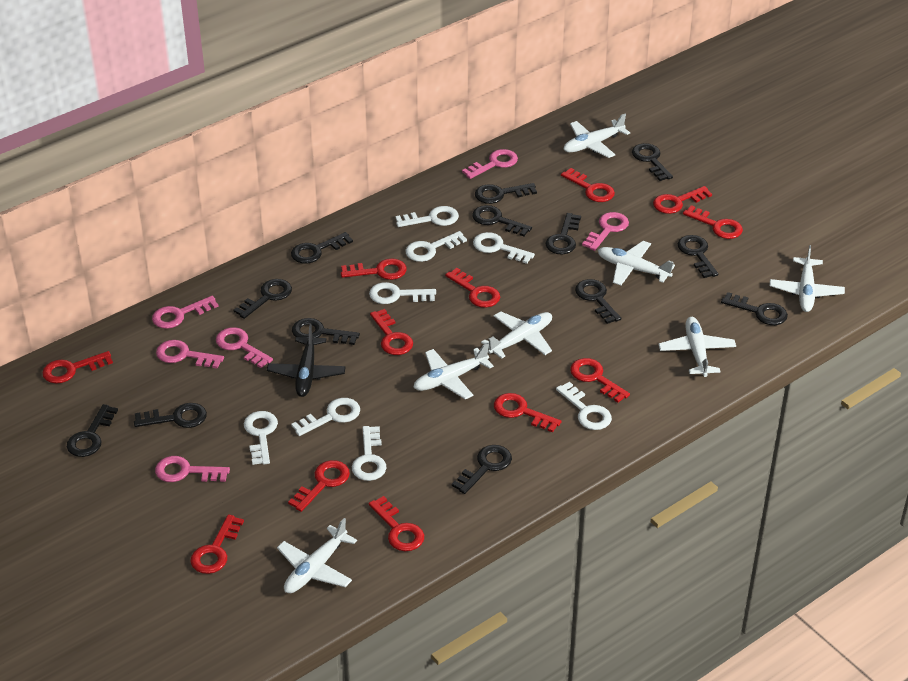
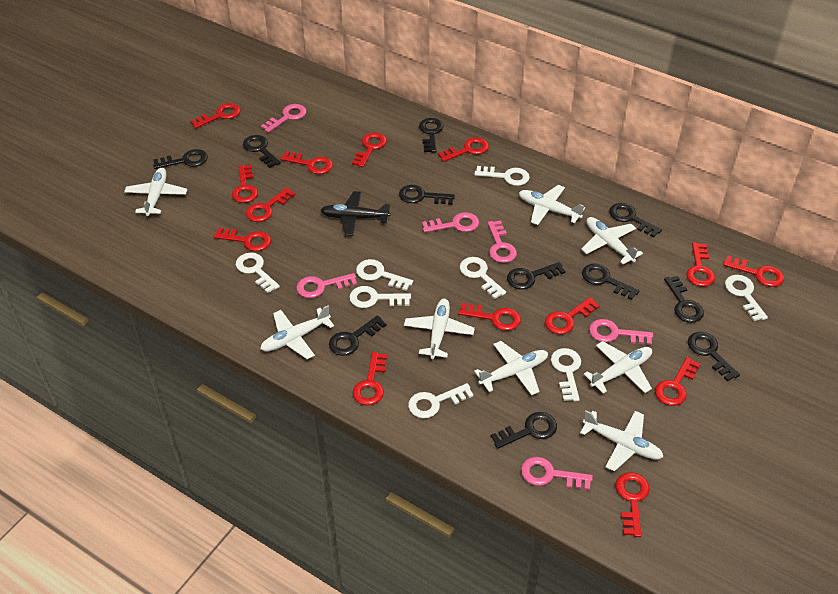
black key: 13 -> 11
red key: 12 -> 14
white plane: 7 -> 8

